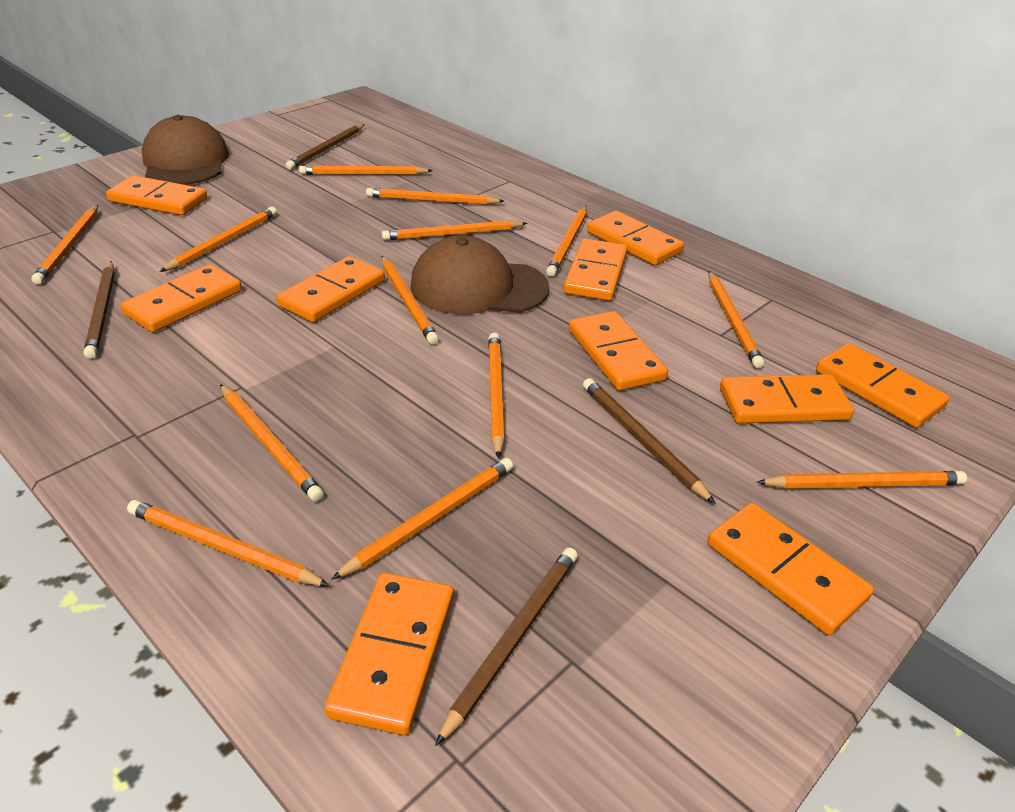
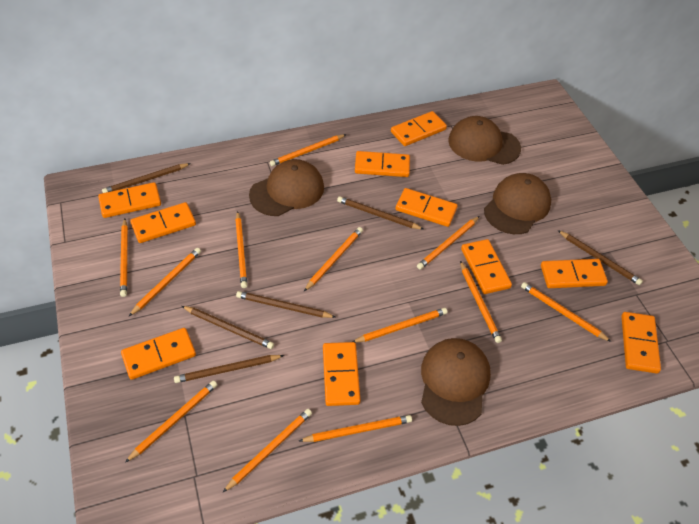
brown cap: 2 -> 4
brown pencil: 4 -> 6
orange pencil: 13 -> 12

